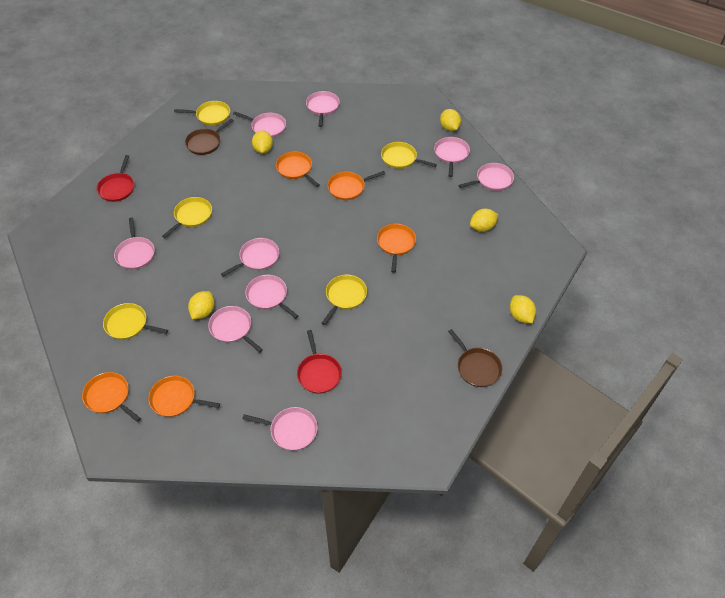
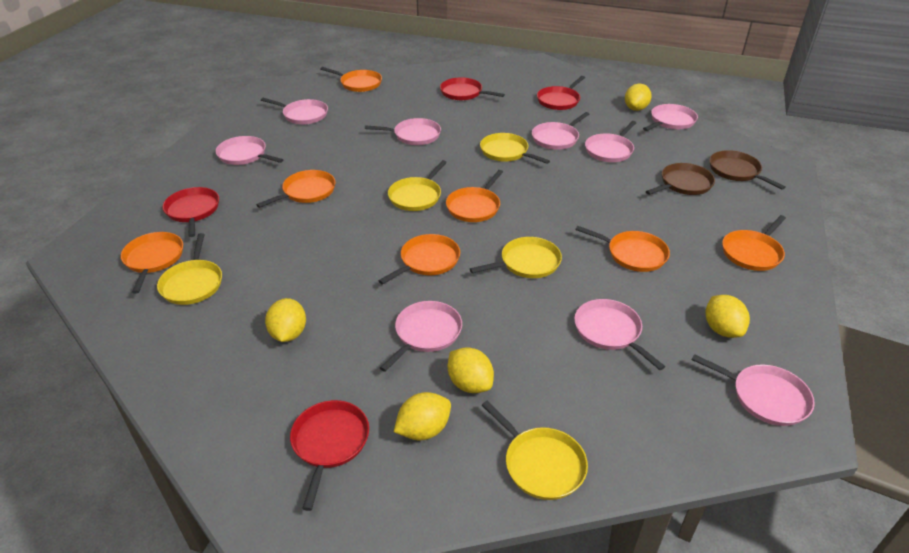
orange pan: 5 -> 7
red pan: 2 -> 4

